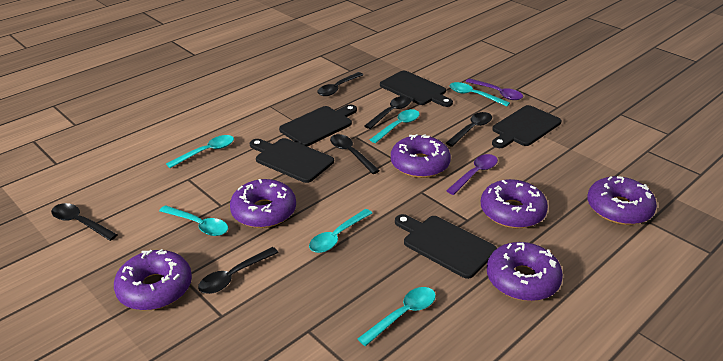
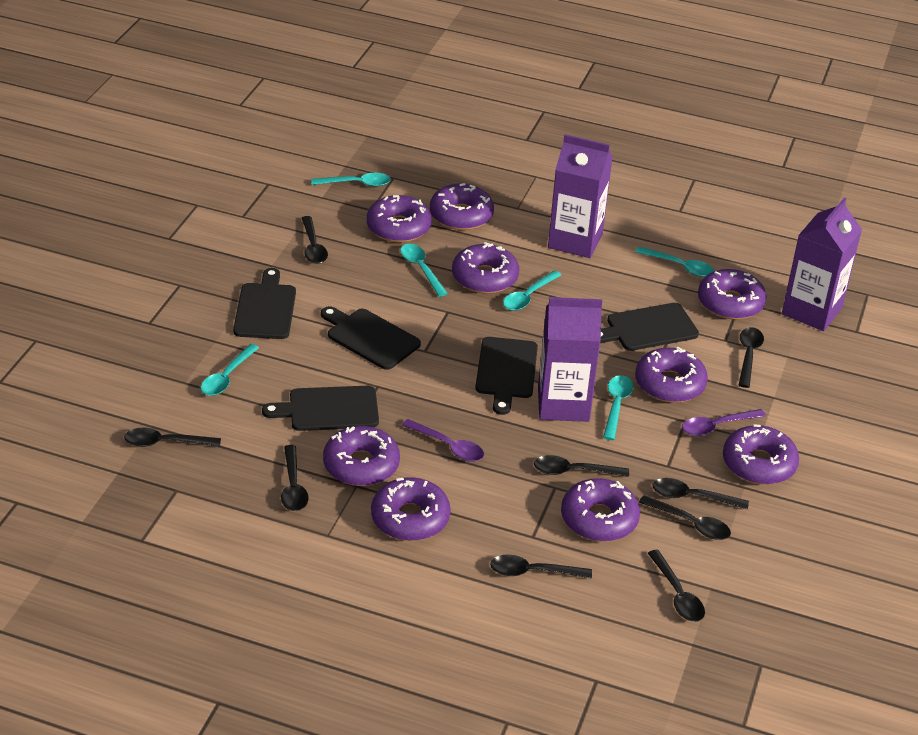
black spoon: 6 -> 9
purple carton: 0 -> 3
purple donut: 6 -> 9

